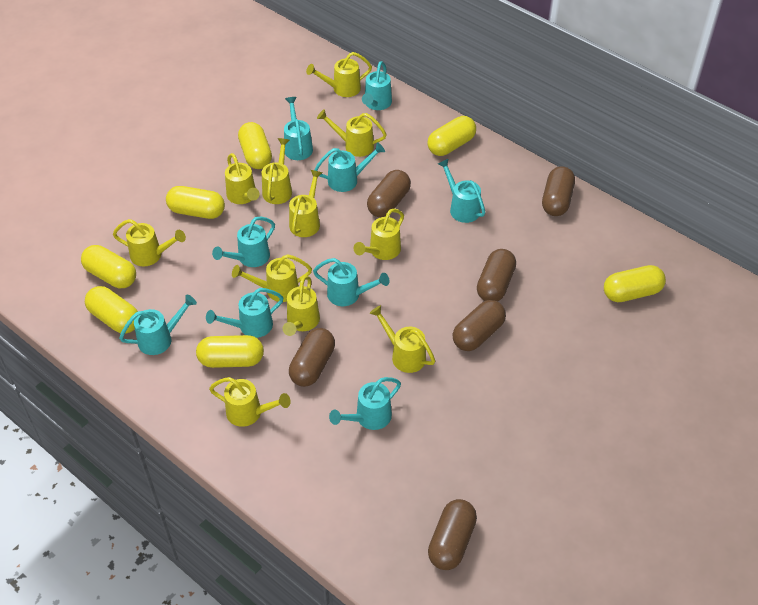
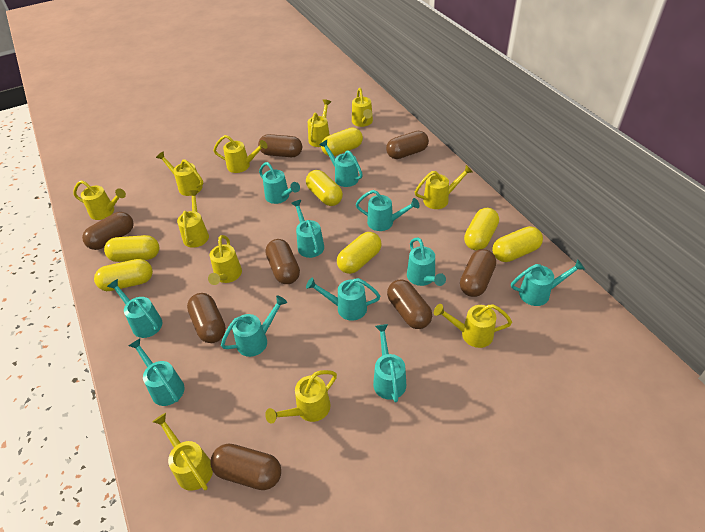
brown capsule: 6 -> 8
turquoise watering can: 9 -> 11

